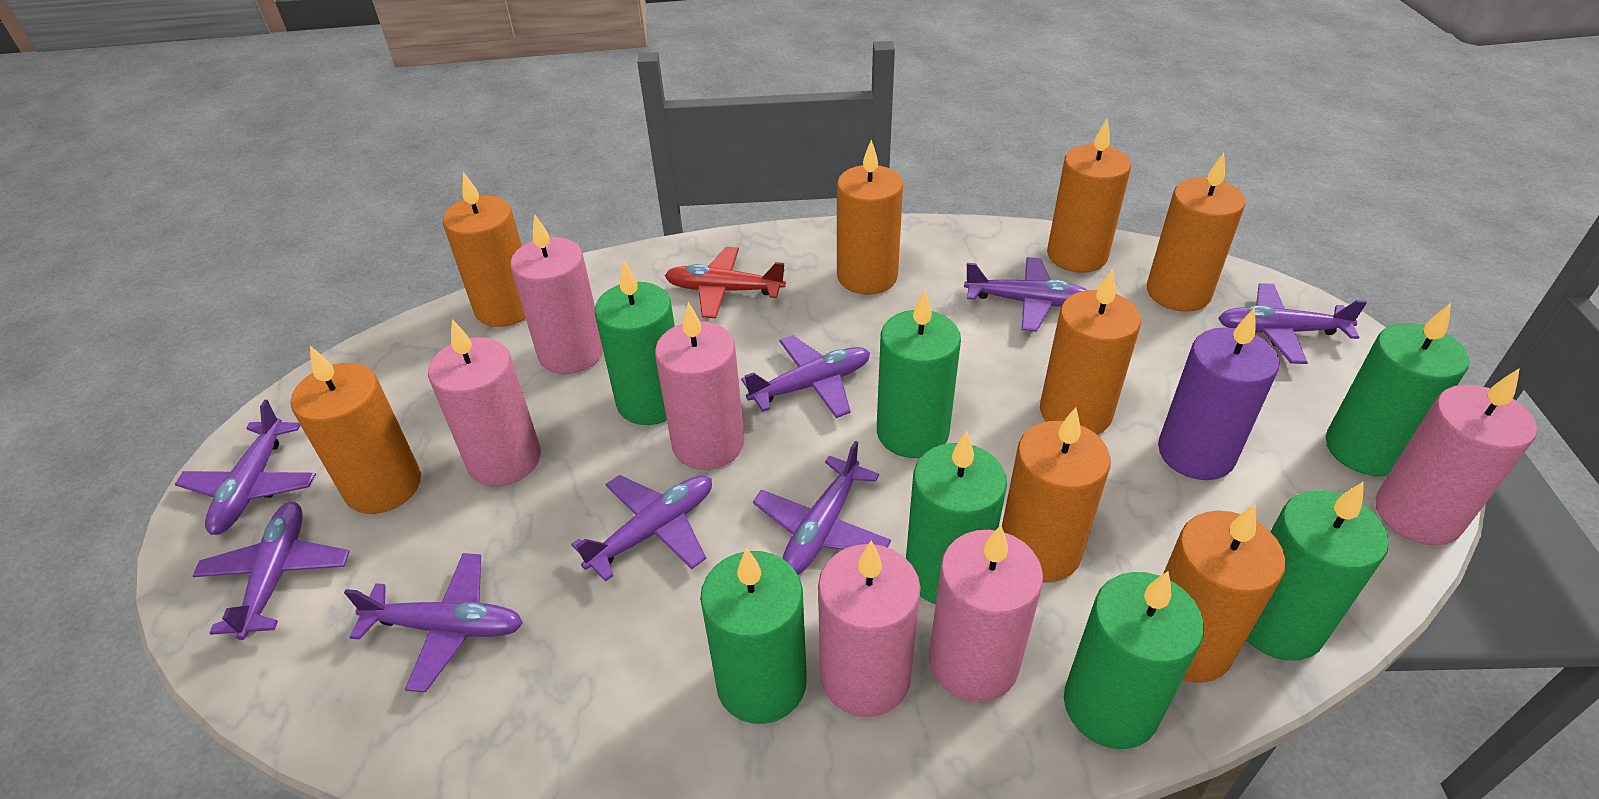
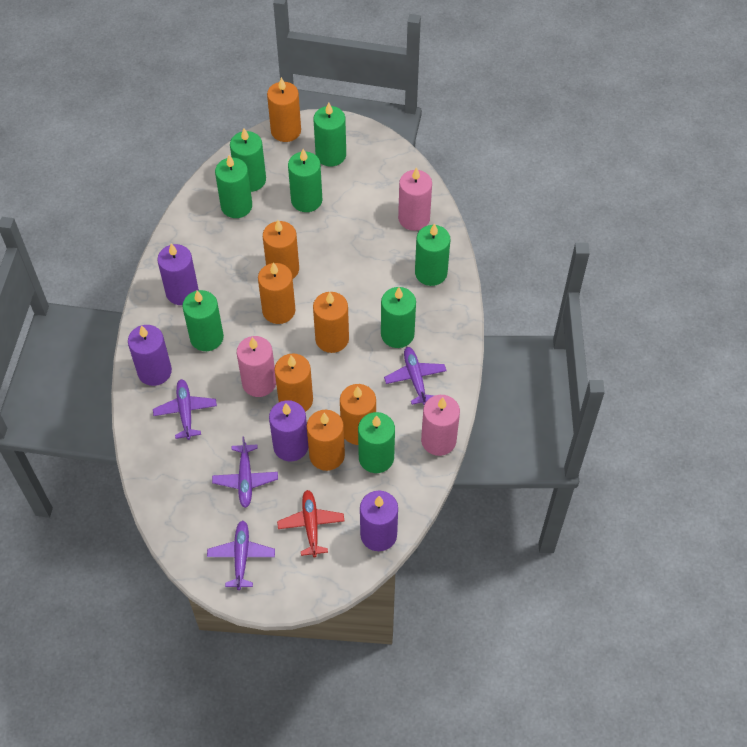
green candle: 7 -> 8
orange candle: 8 -> 7
pink candle: 6 -> 3
purple candle: 1 -> 4
purple plane: 8 -> 4

